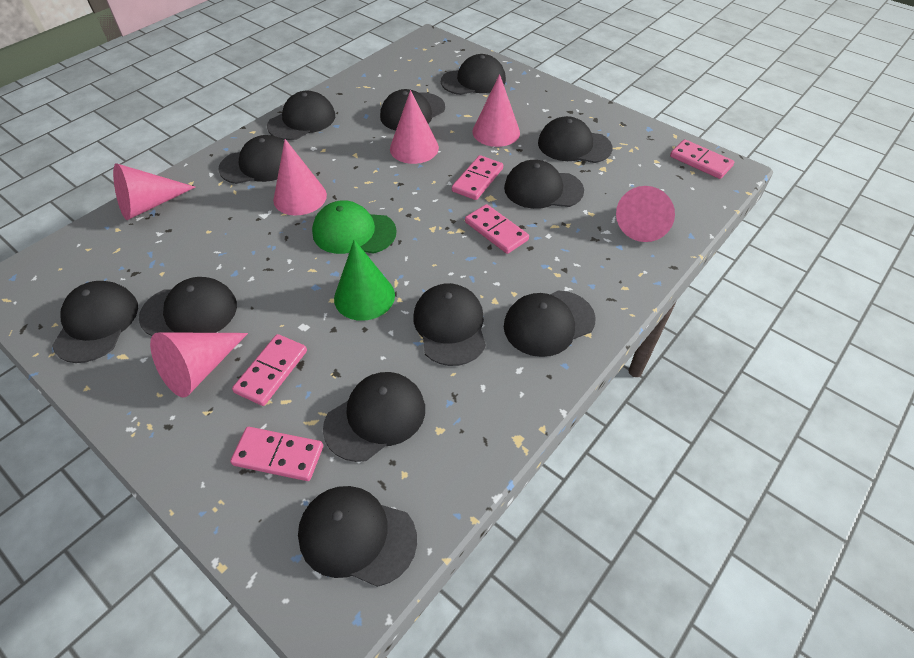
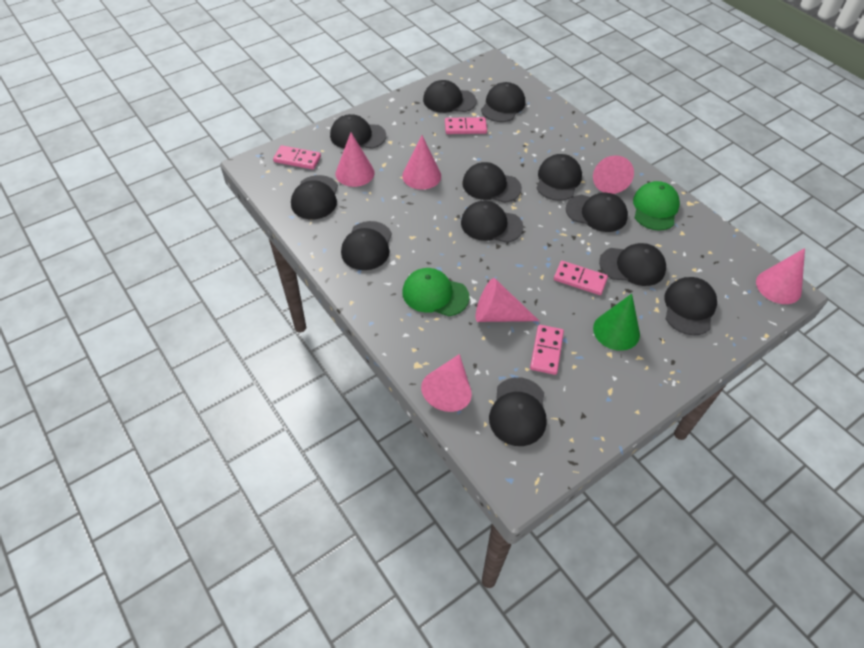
green cap: 1 -> 2
pink domino: 5 -> 4

